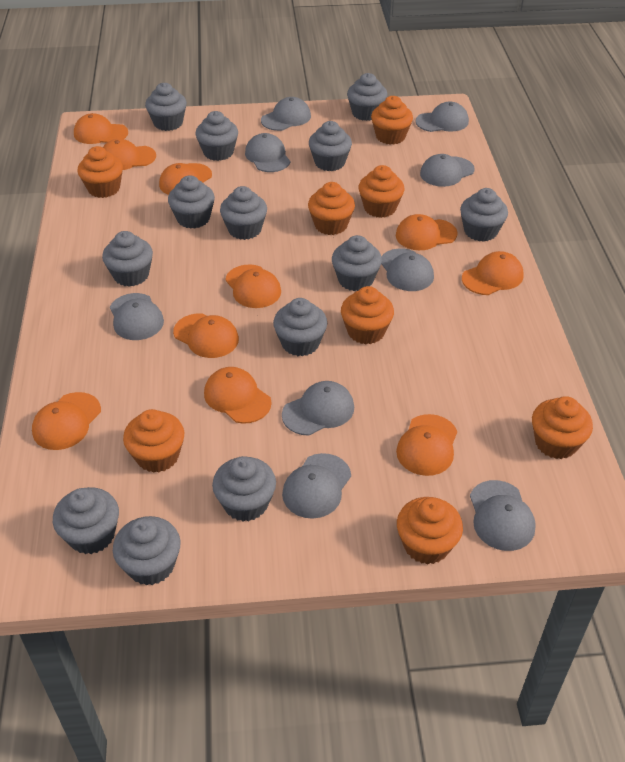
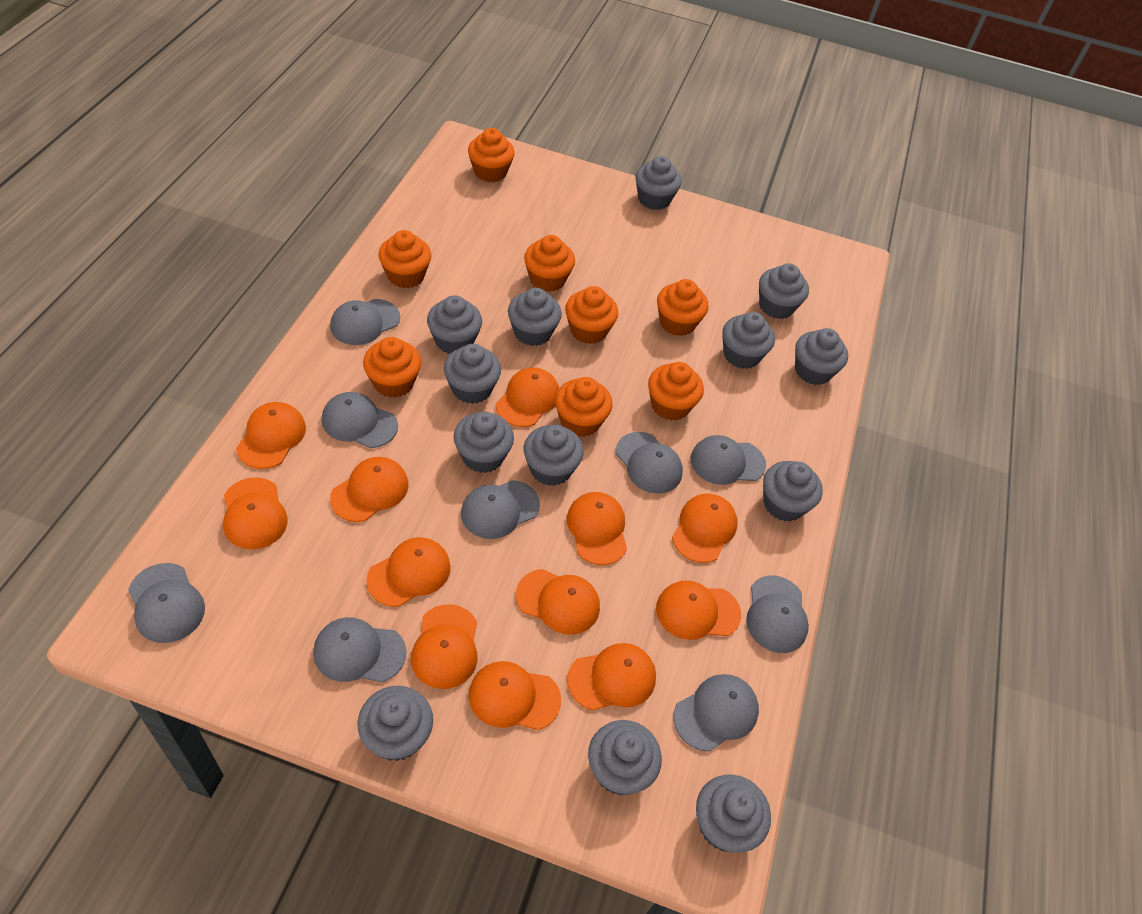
orange cap: 10 -> 12

